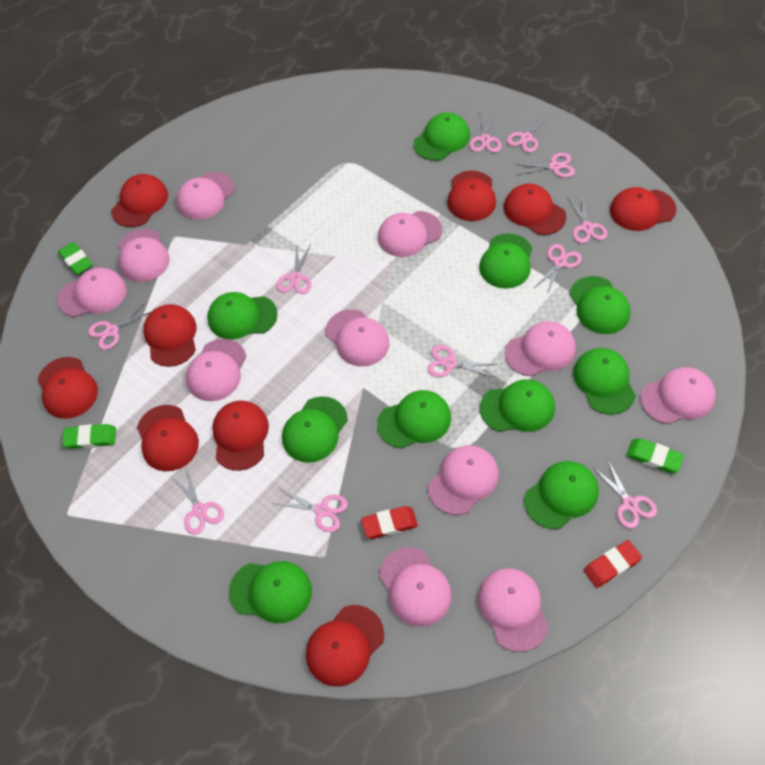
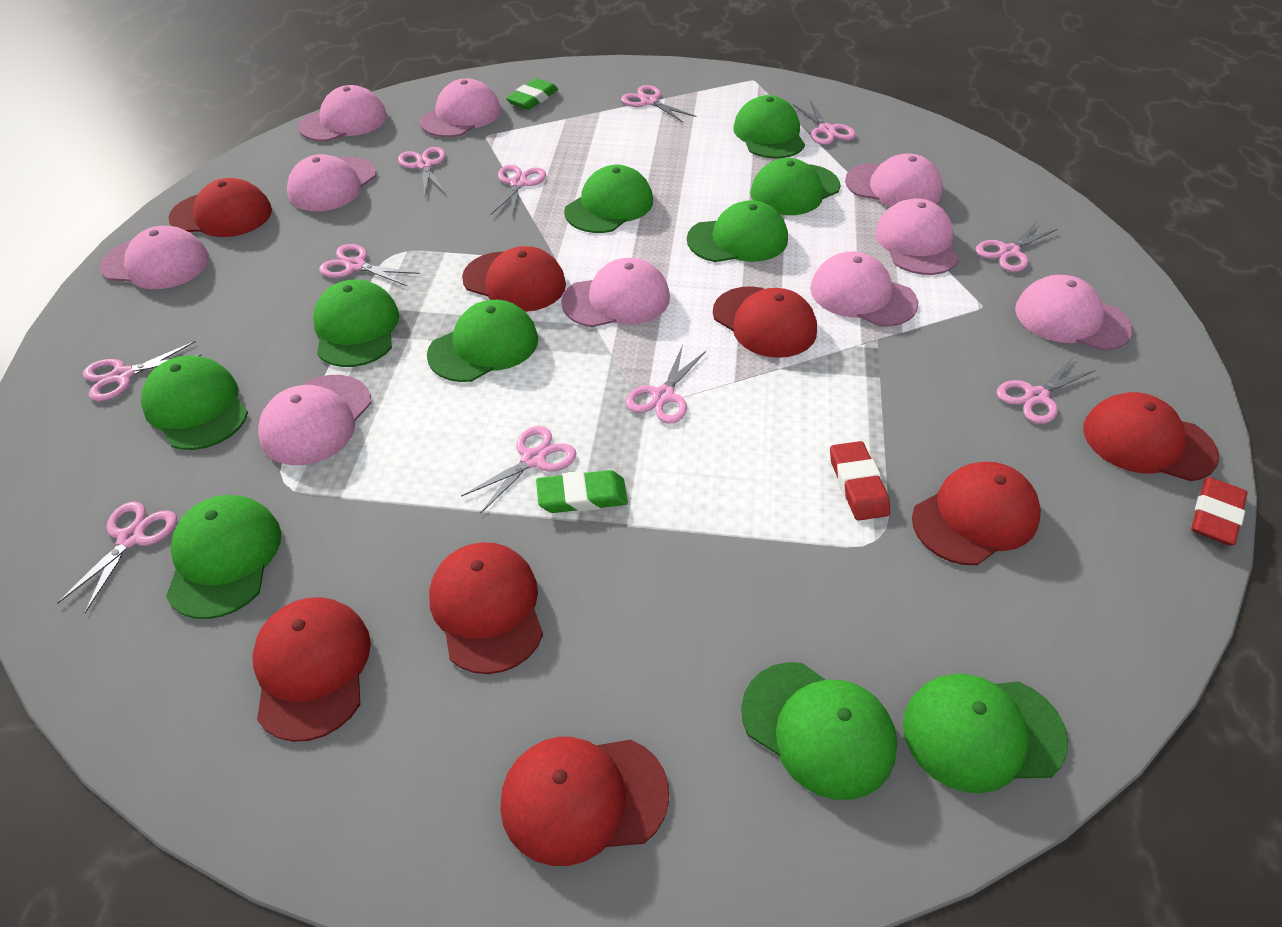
green eraser: 3 -> 2
pink cap: 11 -> 10
red cap: 9 -> 8

